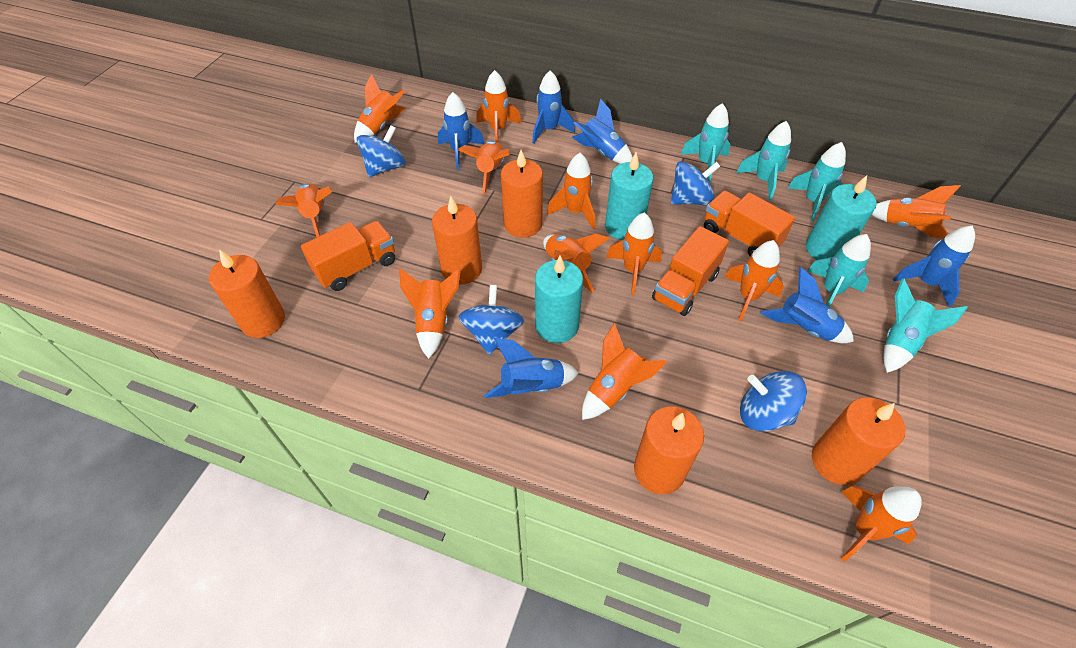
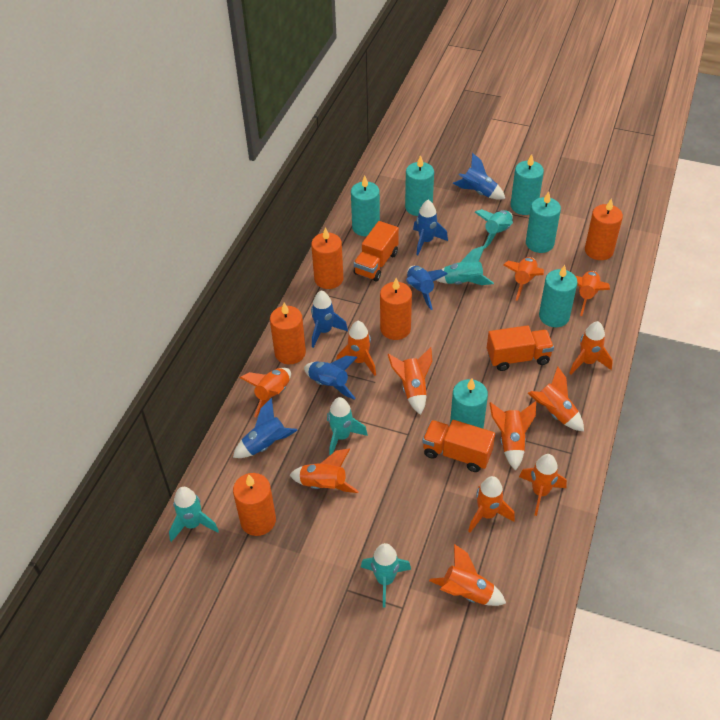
blue spinning top: 4 -> 0
turquoise candle: 3 -> 6

